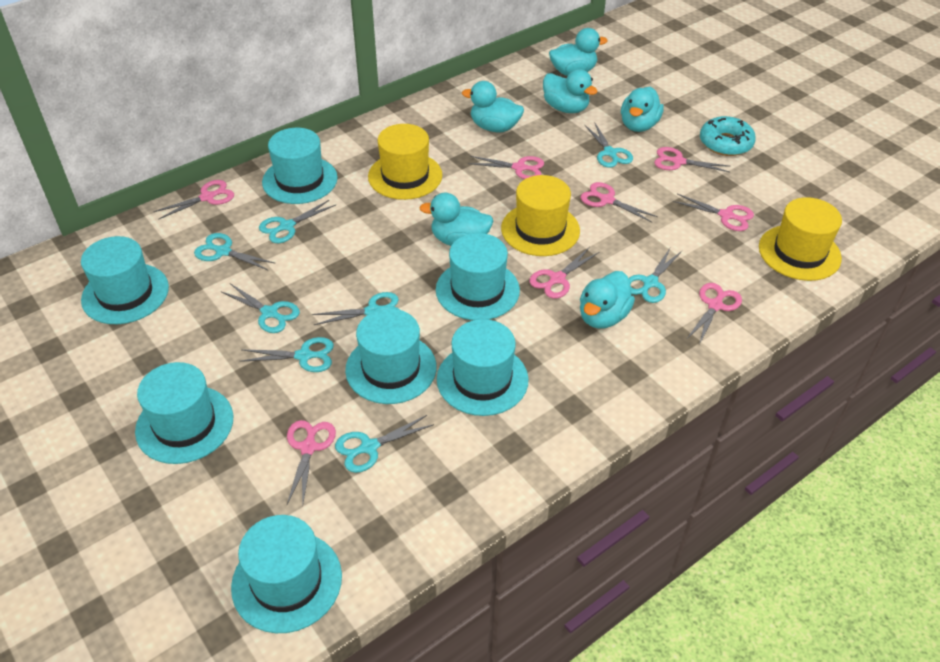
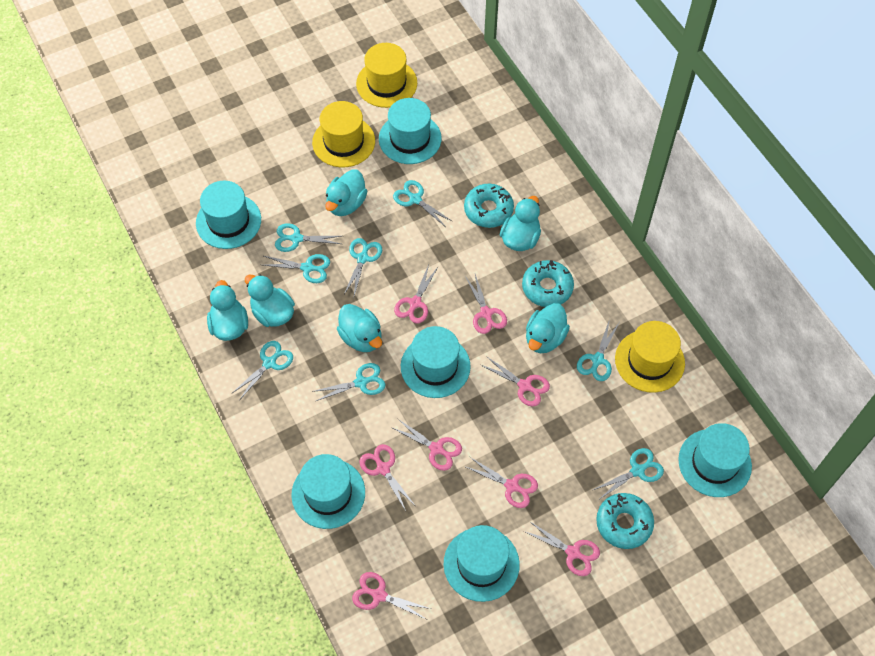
turquoise donut: 1 -> 3
turquoise hat: 7 -> 6

